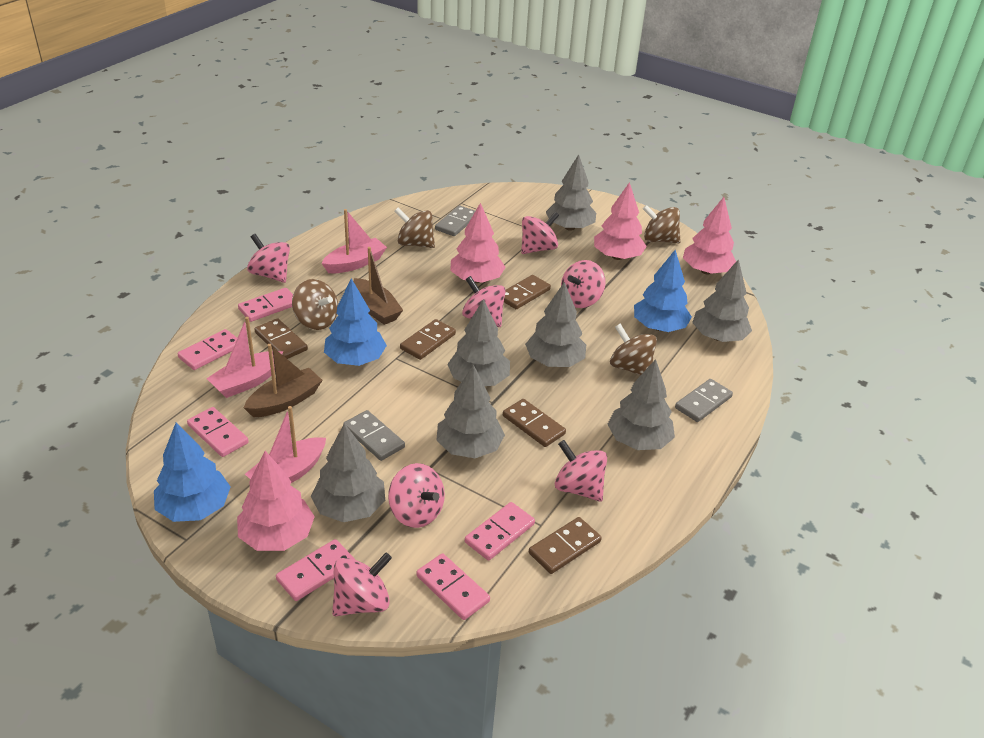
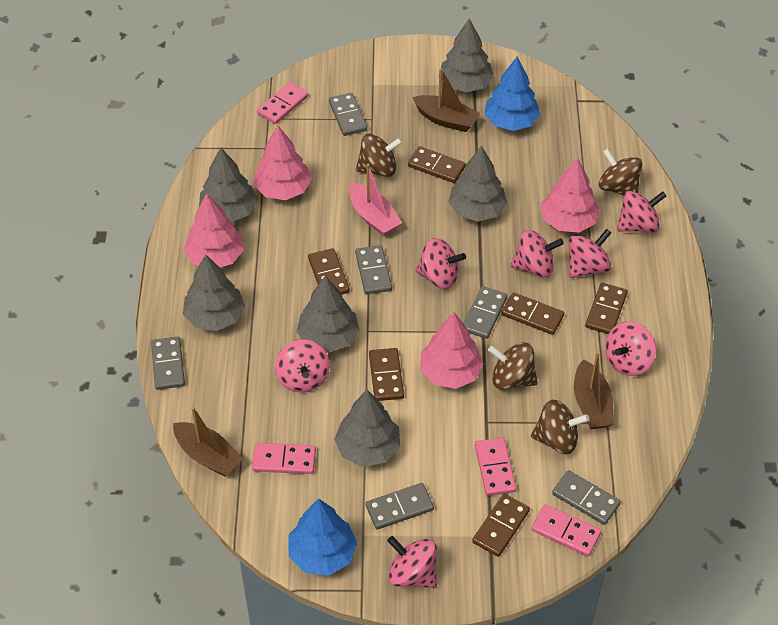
blue tree: 3 -> 2
brown boat: 2 -> 3
brown domino: 5 -> 6
grey domino: 3 -> 6
grey tree: 7 -> 6
pink boat: 3 -> 1
pink domino: 6 -> 4

